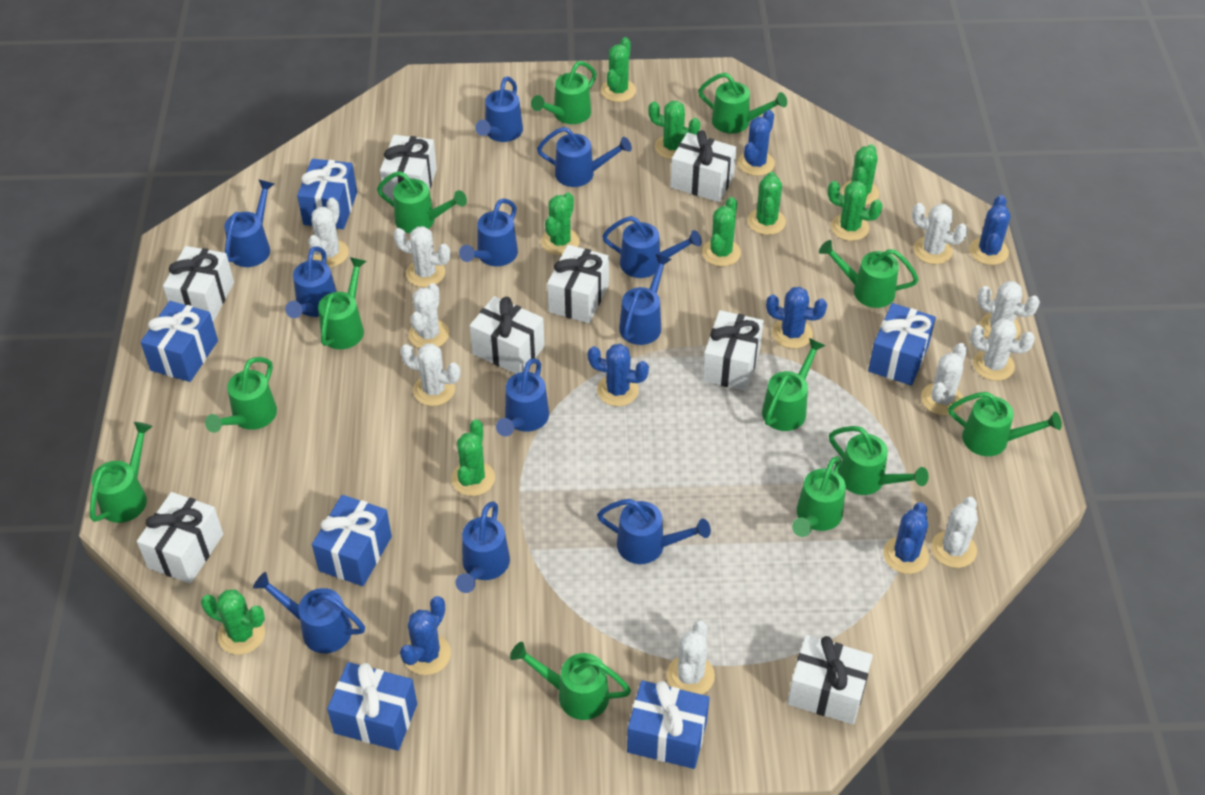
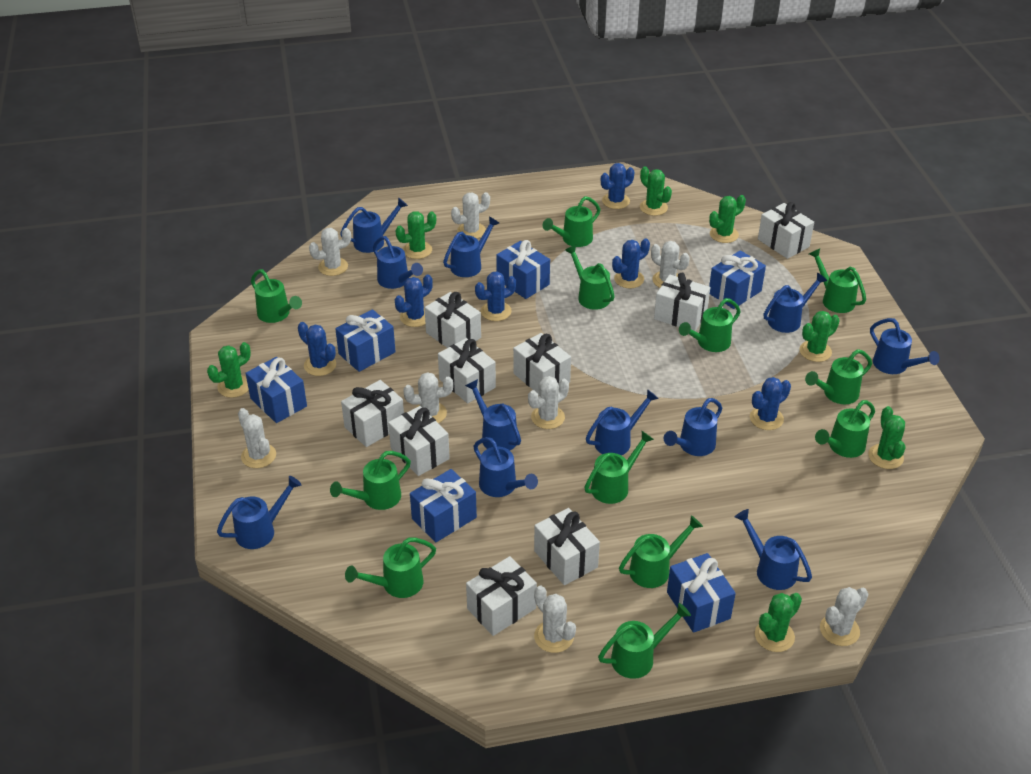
green cactus: 9 -> 7
white cactus: 10 -> 8
white gift: 8 -> 9

